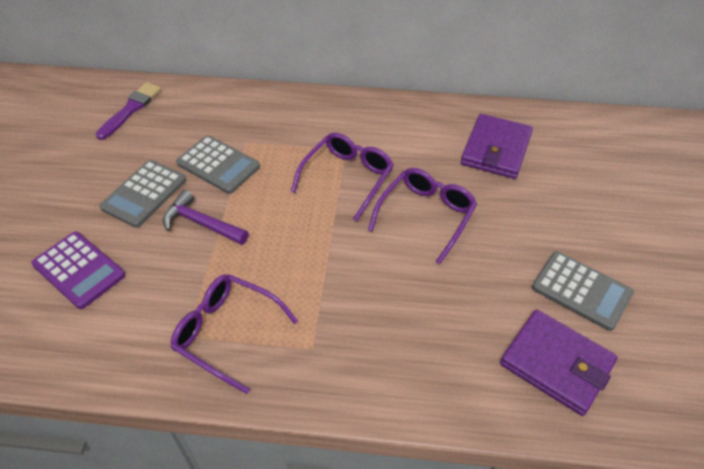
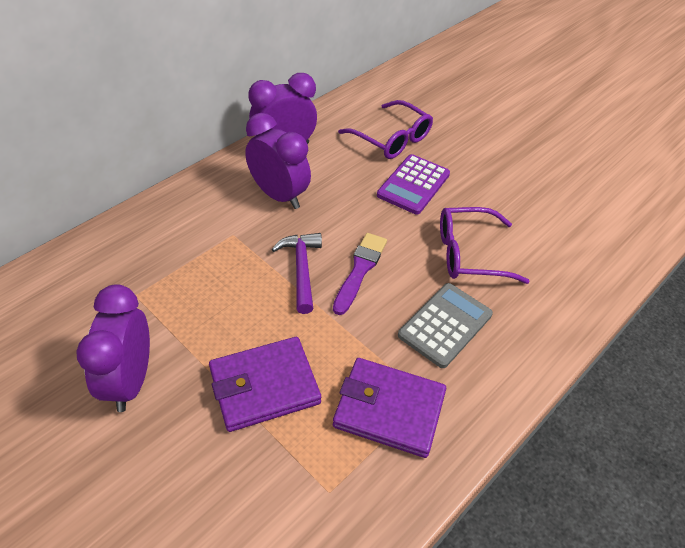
grey calculator: 3 -> 1
purple clock: 0 -> 3
purple glasses: 3 -> 2

